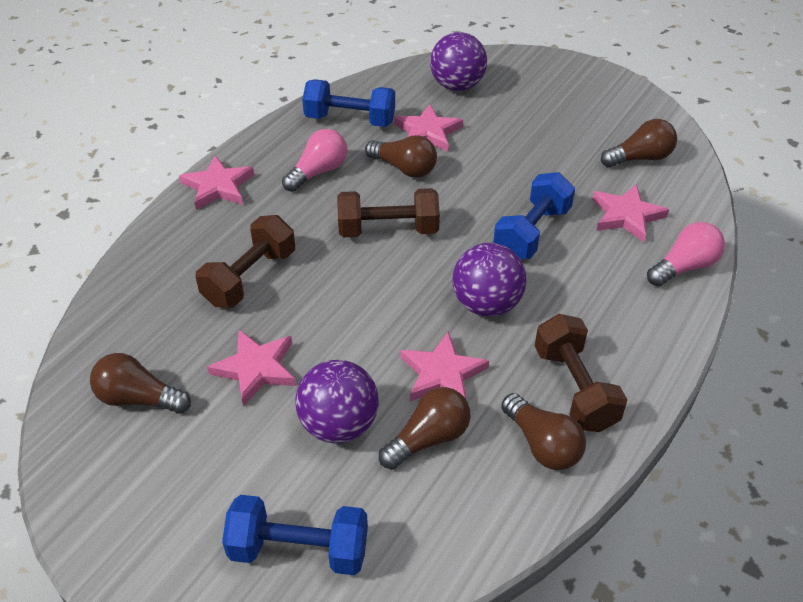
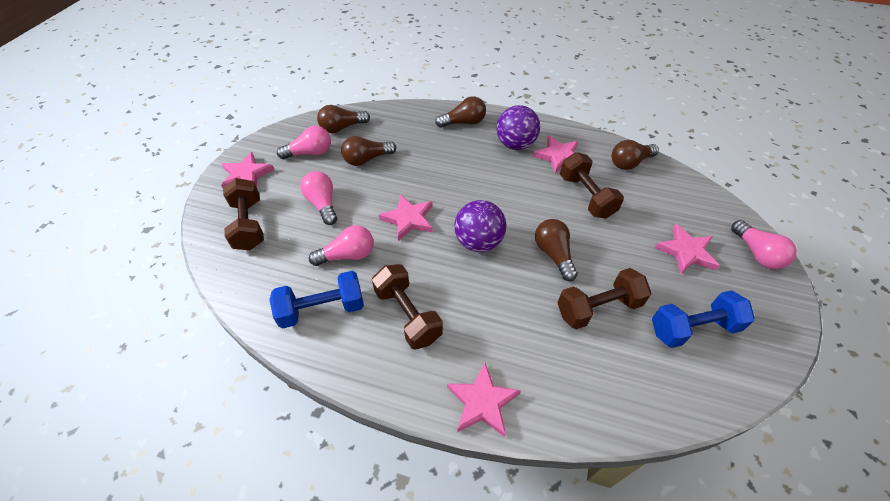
blue dumbbell: 3 -> 2
brown dumbbell: 3 -> 4
pink light bulb: 2 -> 4
purple ball: 3 -> 2

